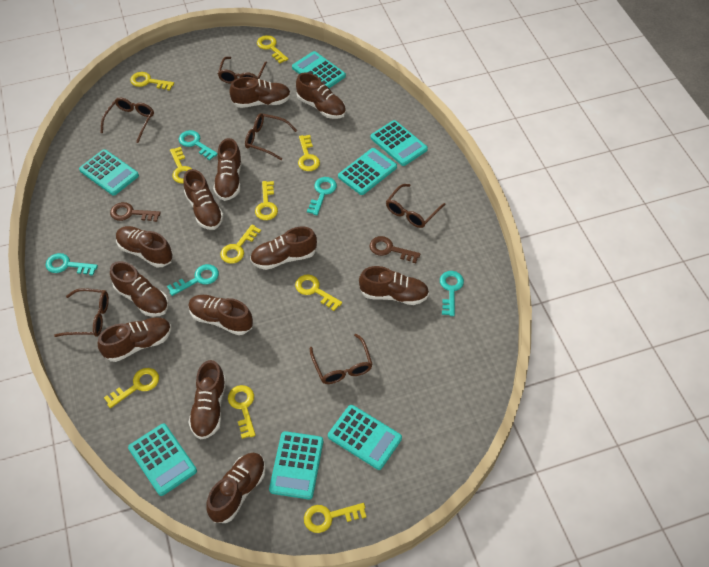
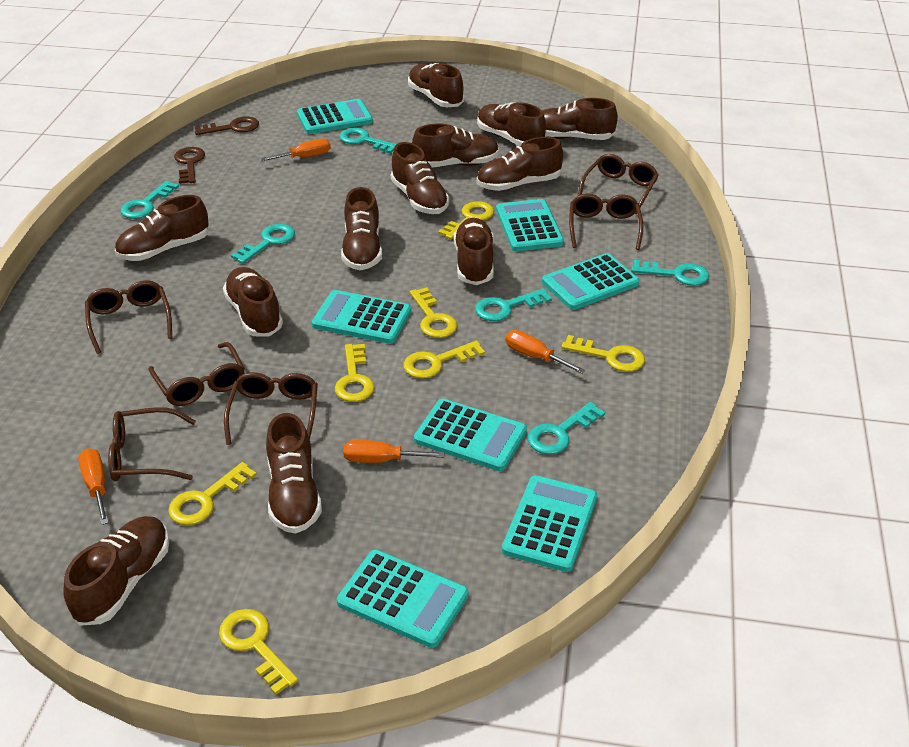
orange screwdriver: 0 -> 4
turquoise key: 5 -> 6
yellow key: 10 -> 7

